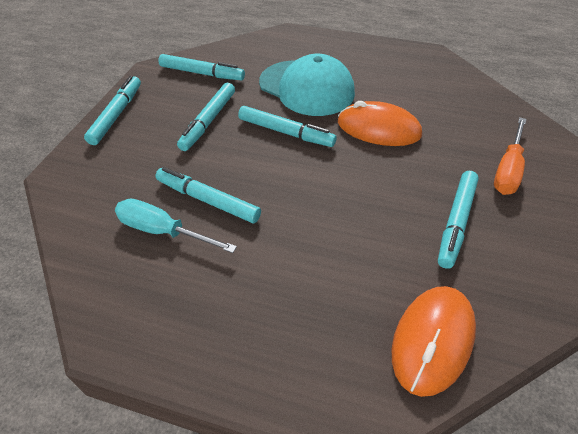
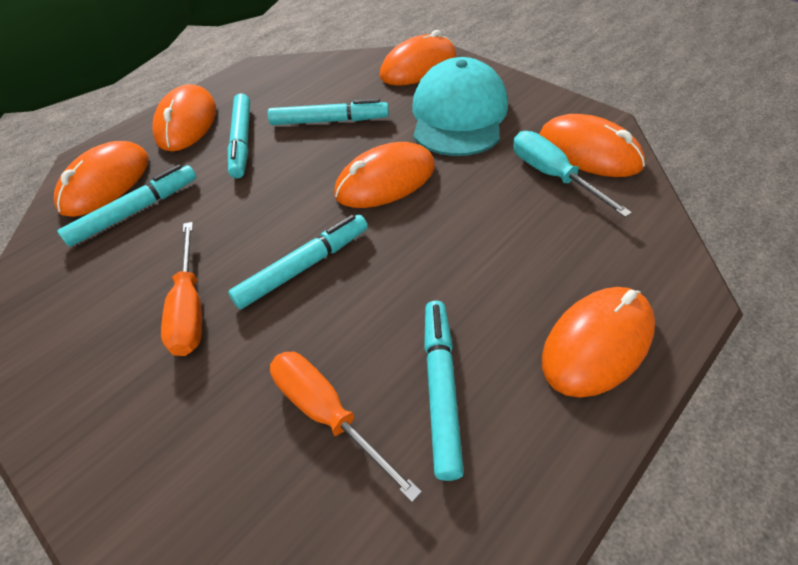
orange mouse: 2 -> 6
orange screwdriver: 1 -> 2
turquoise marker: 6 -> 5

